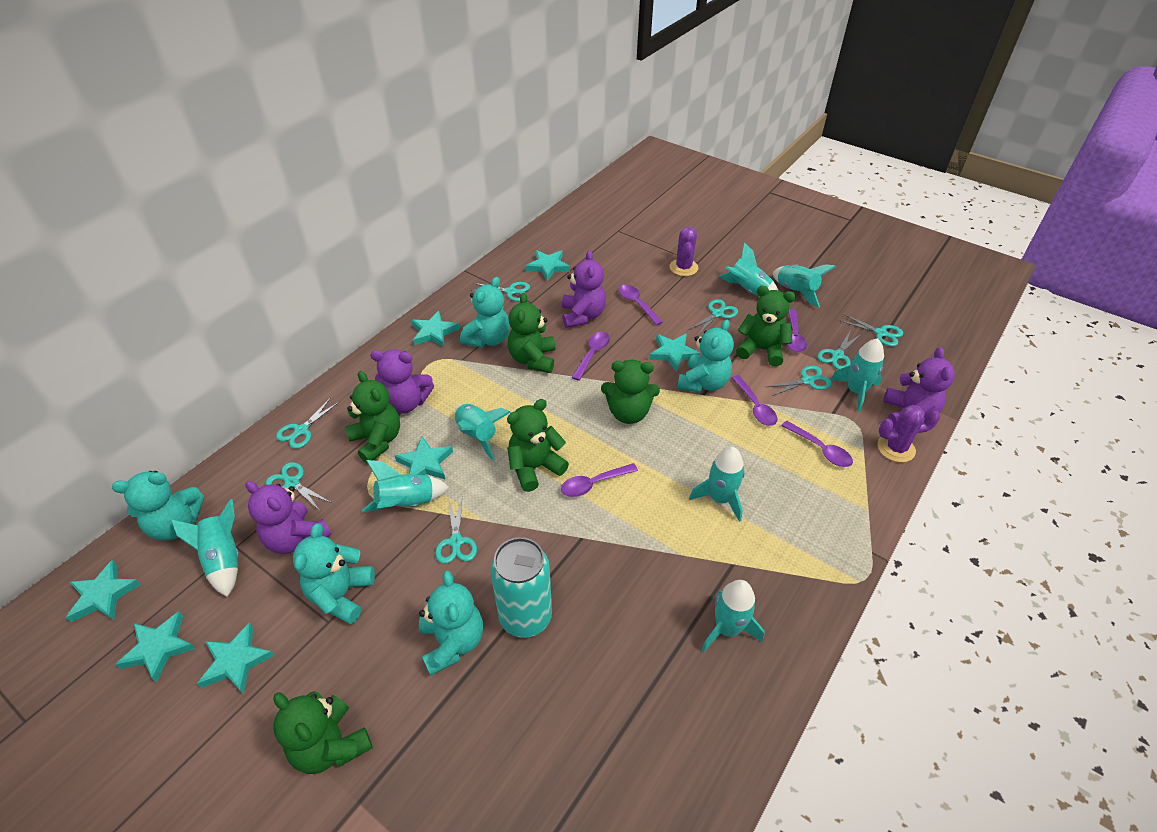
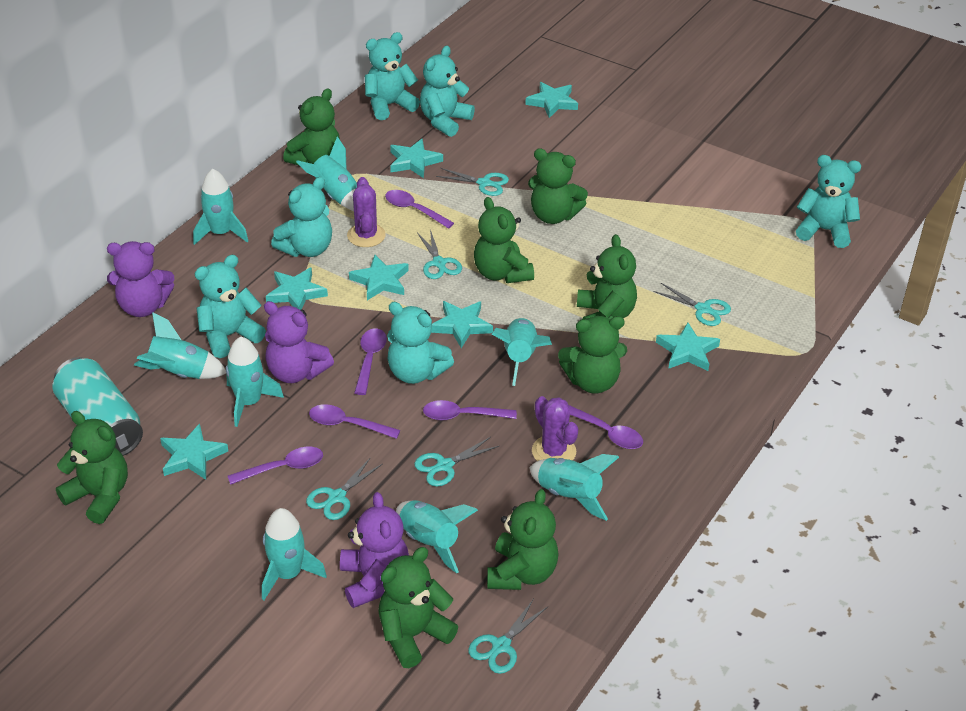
green teddy bear: 6 -> 8
purple teddy bear: 4 -> 3
turquoise scissors: 8 -> 6
turquoise teddy bear: 5 -> 6

